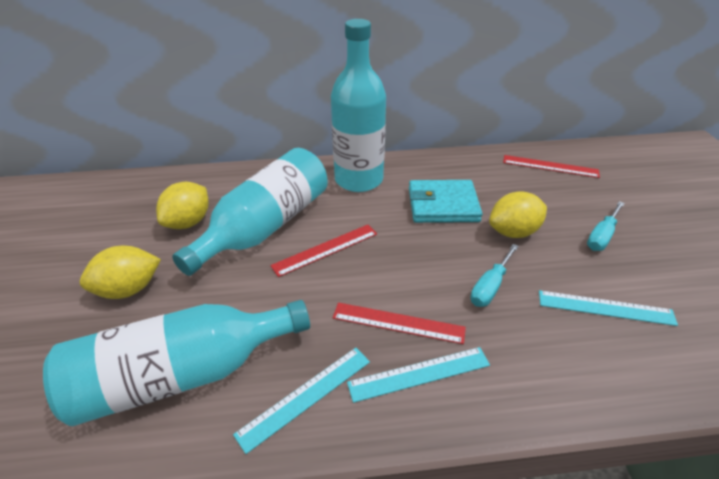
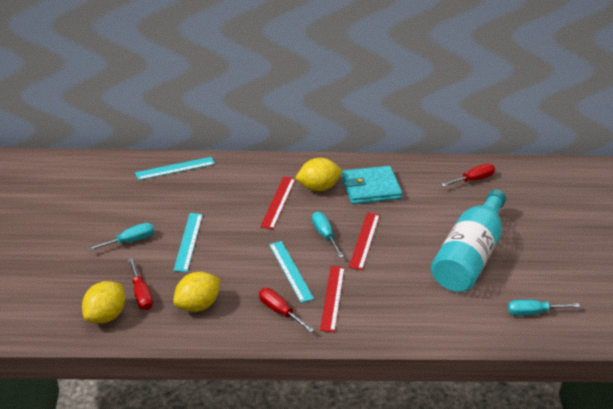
red screwdriver: 0 -> 3
turquoise bottle: 3 -> 1
turquoise screwdriver: 2 -> 3

